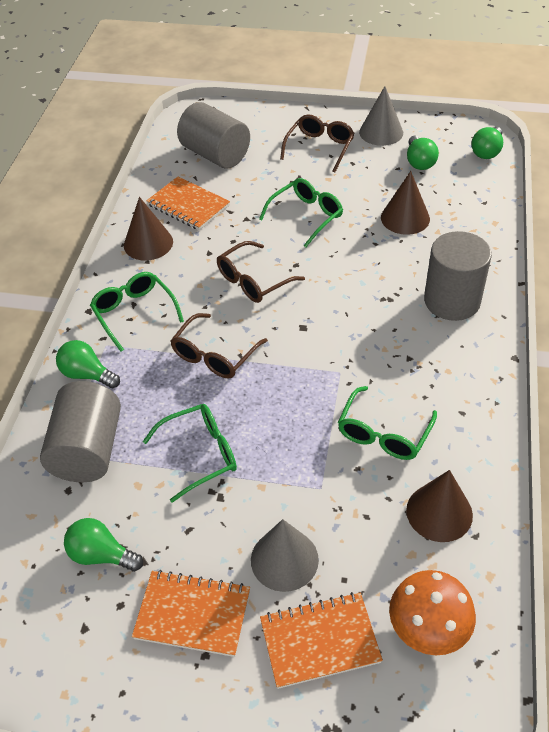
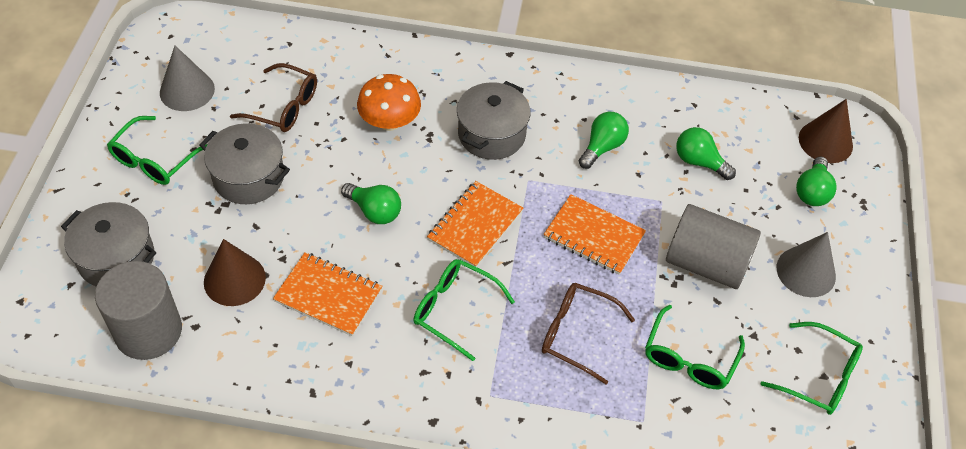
brown cone: 3 -> 2
brown glasses: 3 -> 2
grey cylinder: 3 -> 2
grey pot: 0 -> 3

